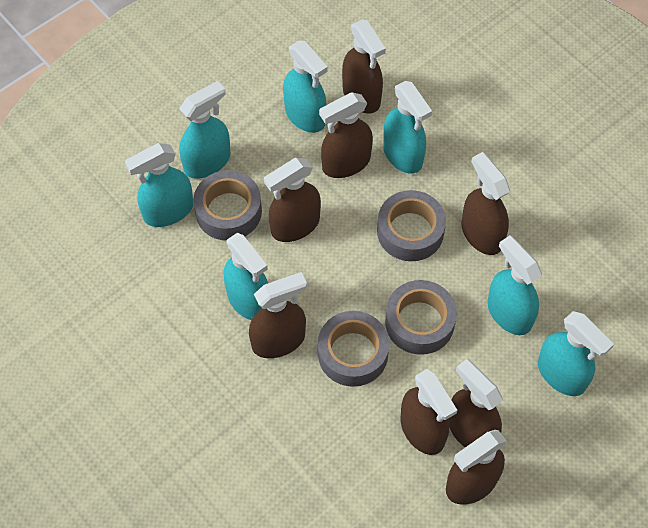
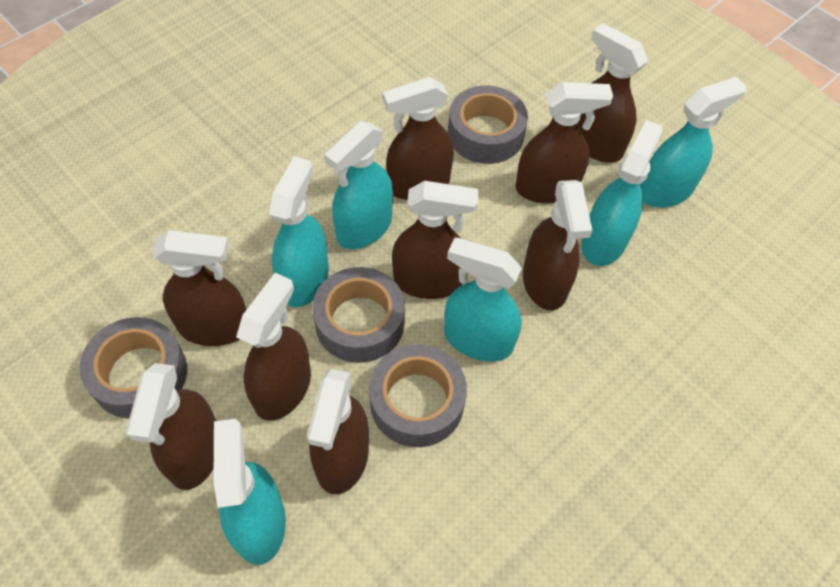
brown spray bottle: 8 -> 9
turquoise spray bottle: 7 -> 6

